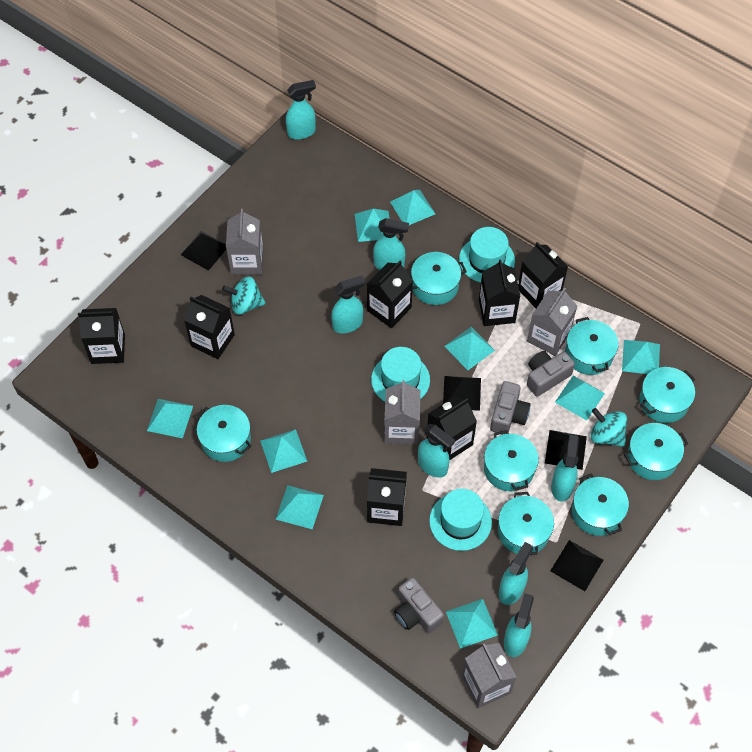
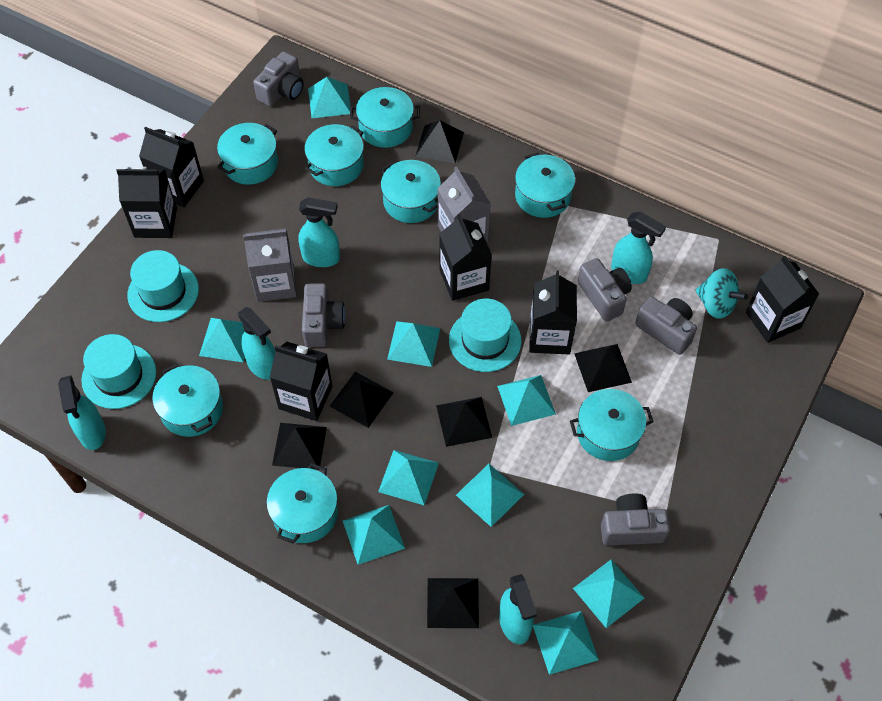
black carton: 7 -> 6
black pyramid: 4 -> 6
grey camera: 3 -> 5
grey carton: 4 -> 2
turquoise spinning top: 2 -> 1
turquoise spray bottle: 7 -> 5

